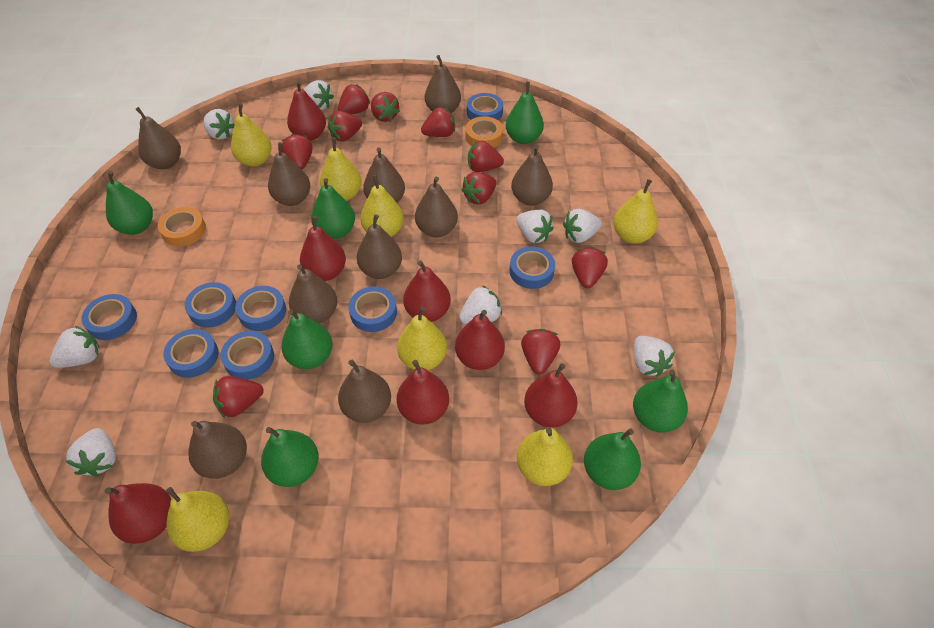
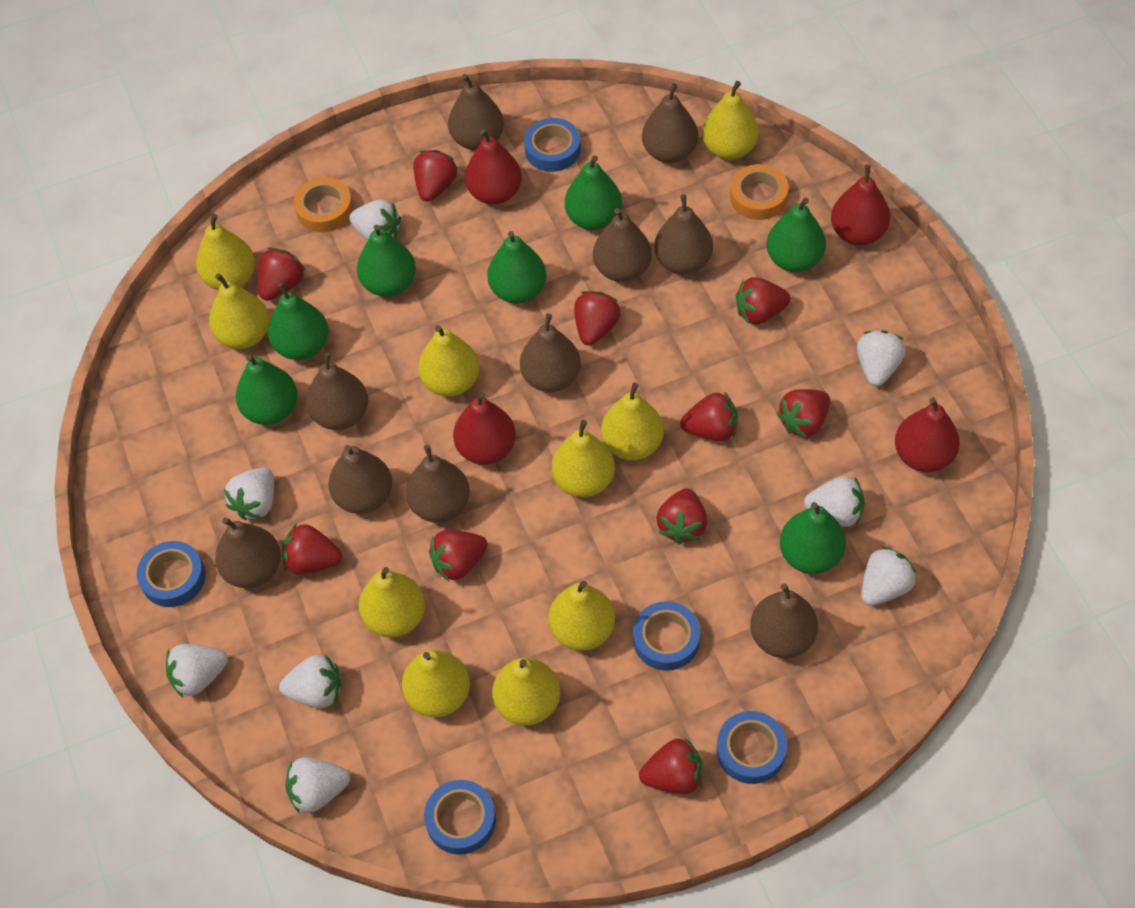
blue tape: 8 -> 5
red pear: 7 -> 4
yellow pear: 7 -> 10

